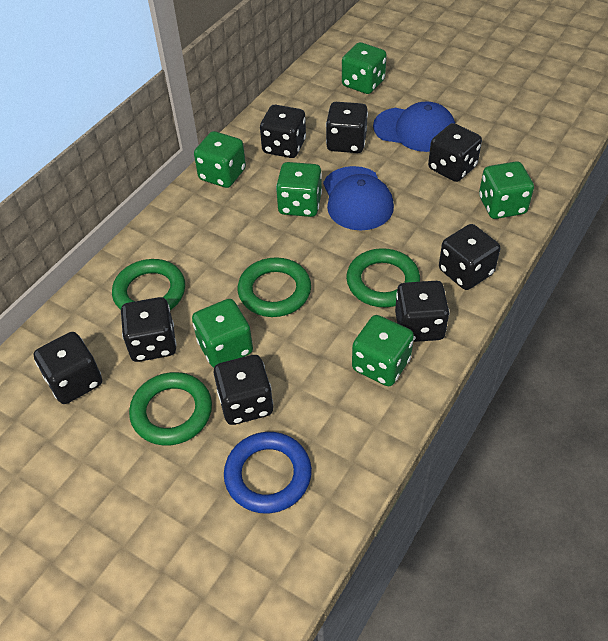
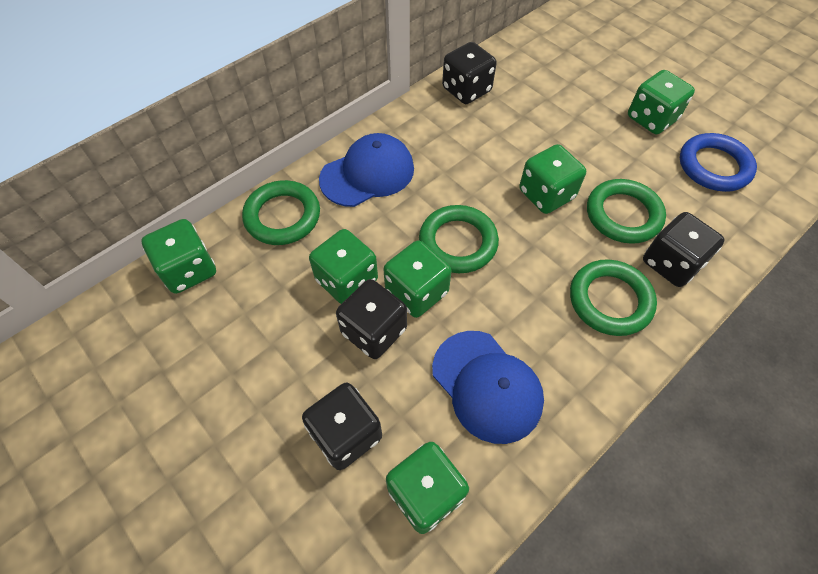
black dice: 8 -> 4

